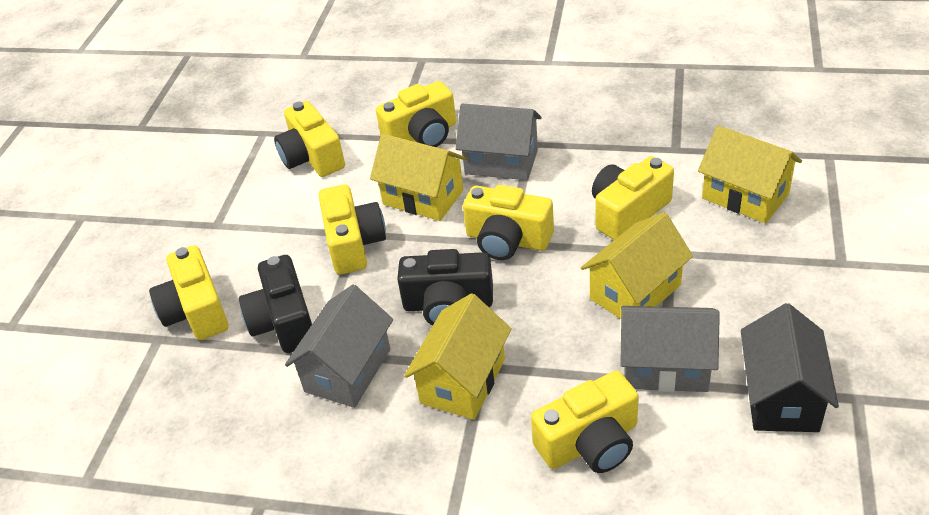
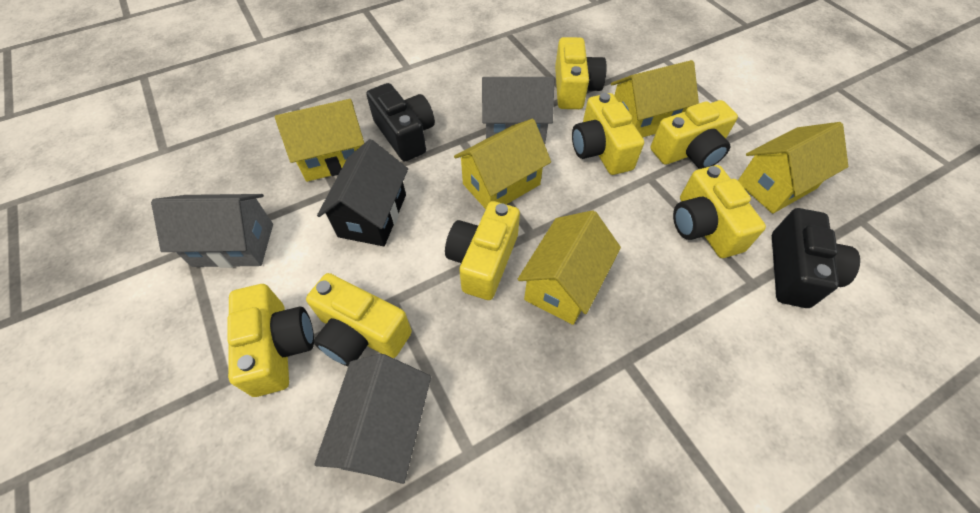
yellow house: 4 -> 5

